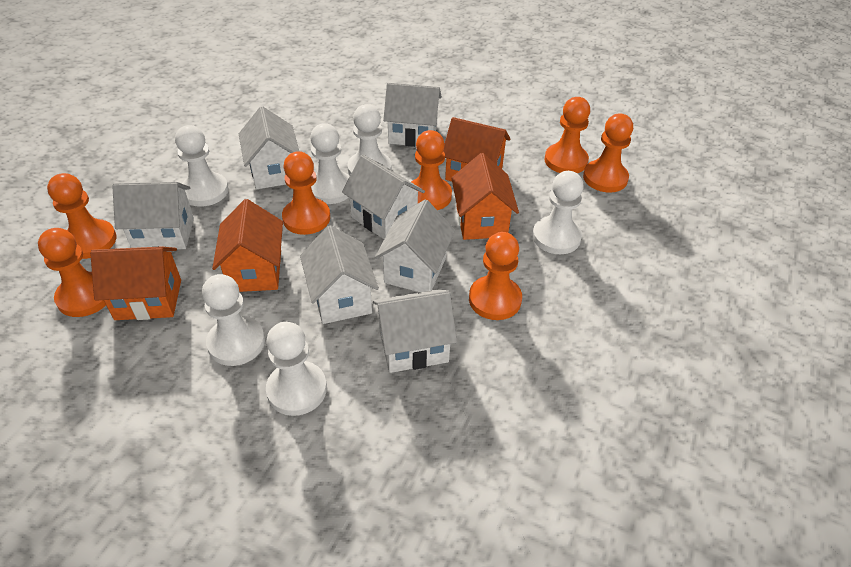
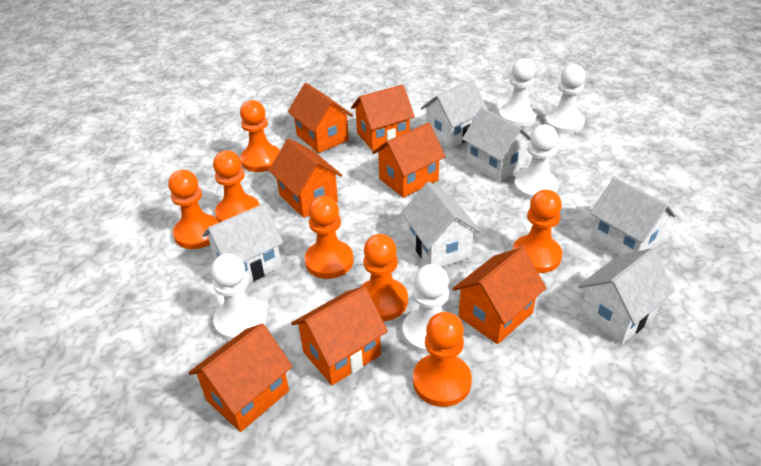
orange house: 4 -> 7
white house: 7 -> 6
white pawn: 6 -> 5

